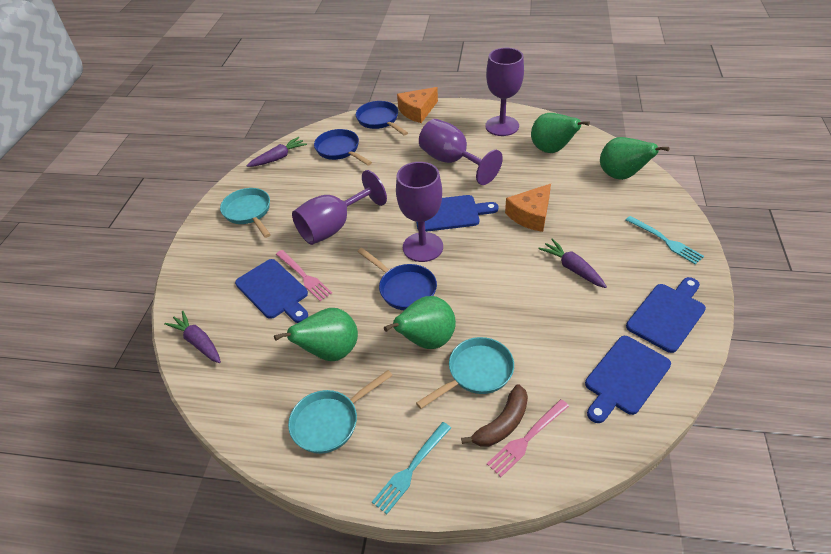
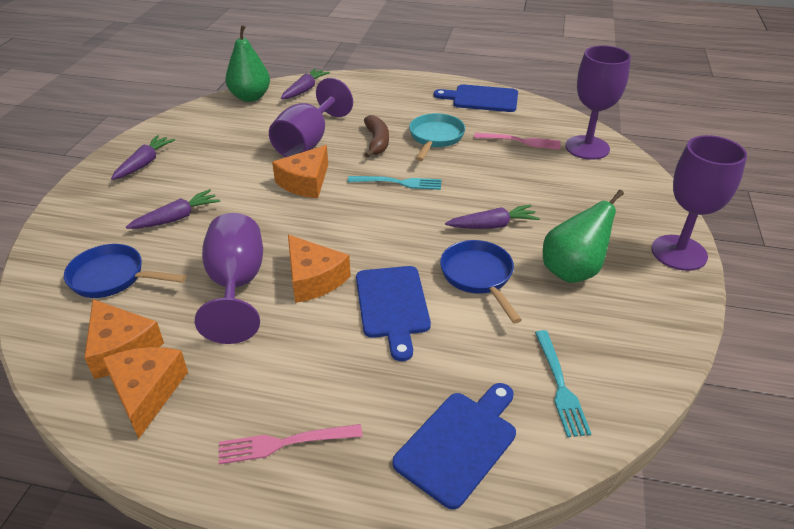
blue cutting board: 4 -> 3
blue pan: 3 -> 2
green pear: 4 -> 2
orange cheese: 2 -> 4
purple carrot: 3 -> 4
turquoise pan: 3 -> 1

